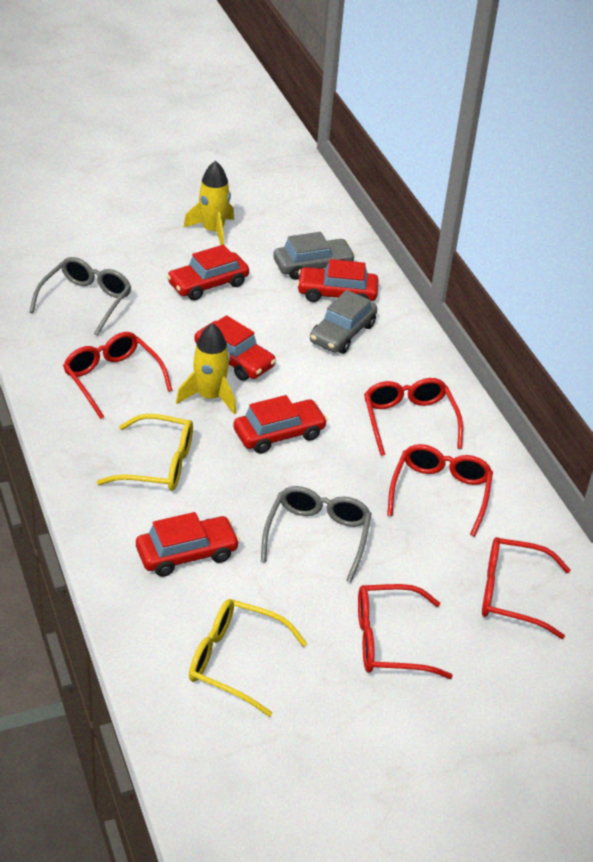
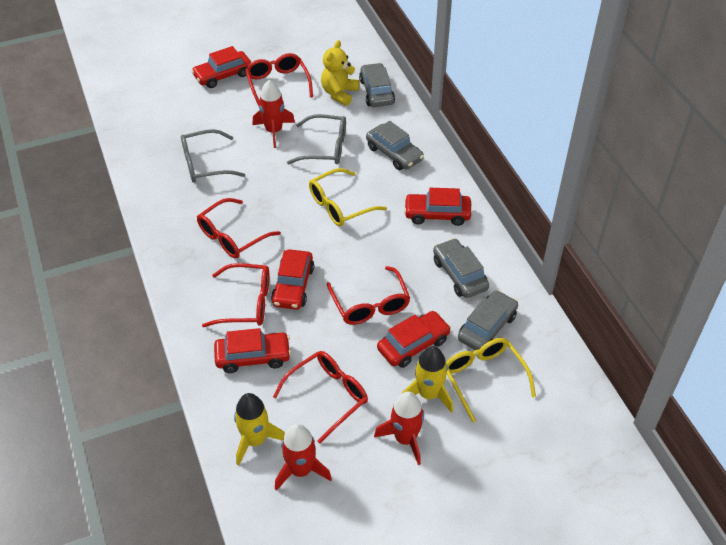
grey car: 2 -> 4
red rocket: 0 -> 3
yellow teddy bear: 0 -> 1

